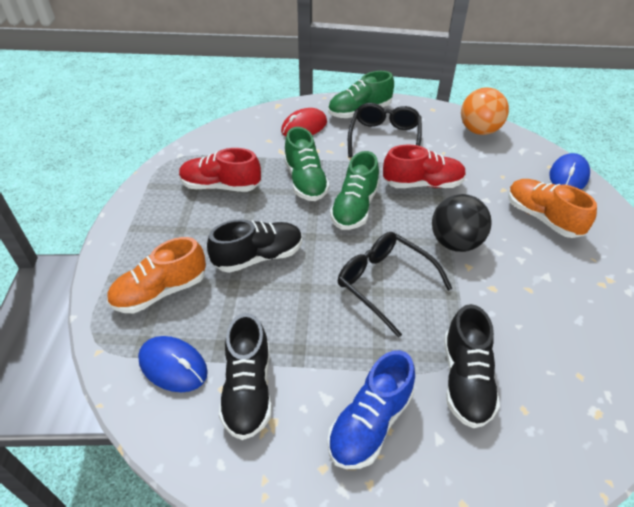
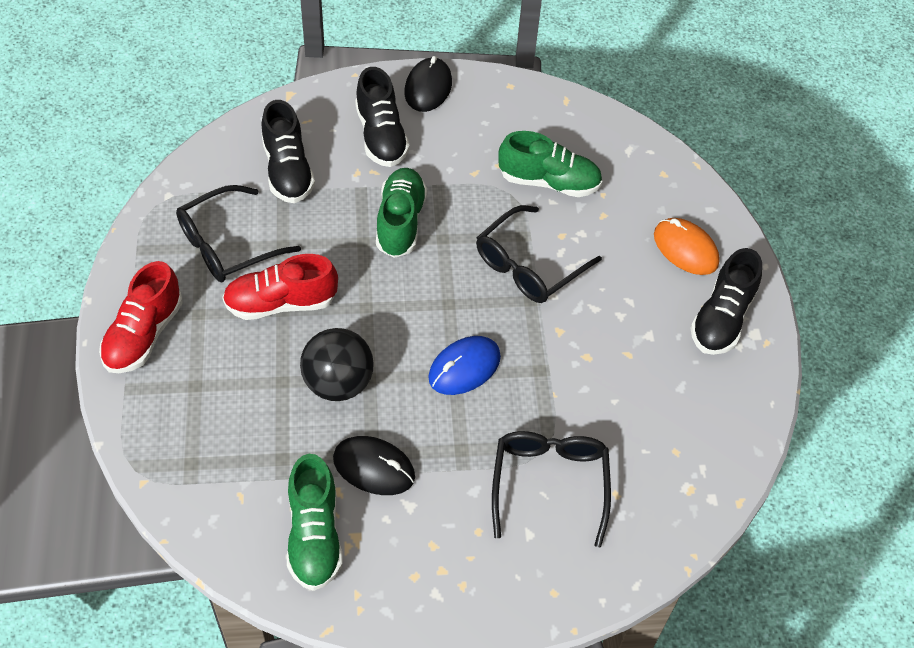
black glasses: 2 -> 3
black mouse: 0 -> 2
blue mouse: 2 -> 1
blue shoe: 1 -> 0
orange ball: 1 -> 0
orange mouse: 0 -> 1
orange shoe: 2 -> 0
red mouse: 1 -> 0

